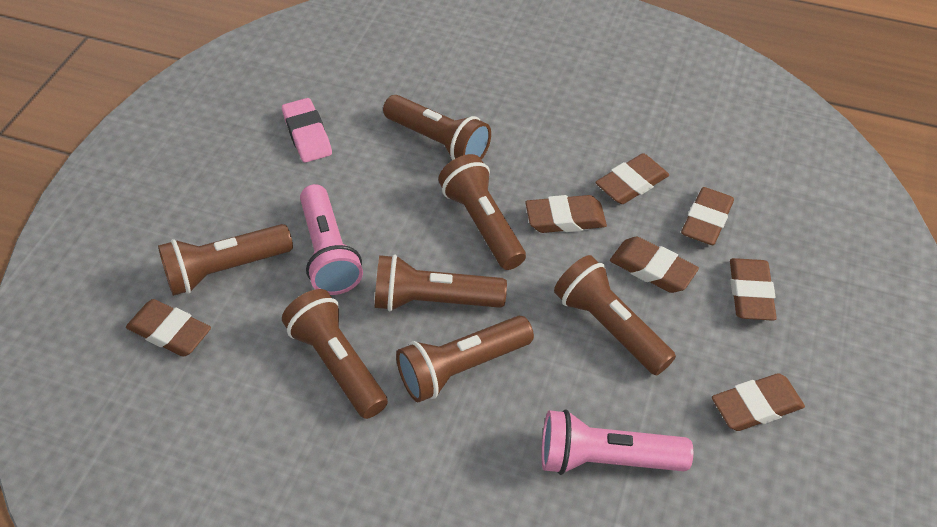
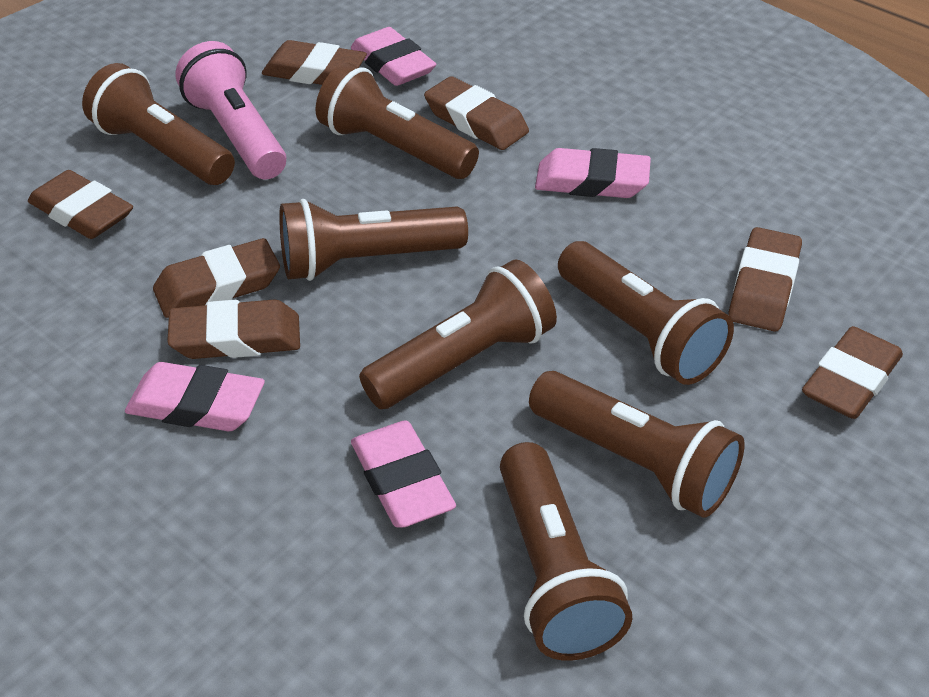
pink eraser: 1 -> 4
pink flashlight: 2 -> 1

